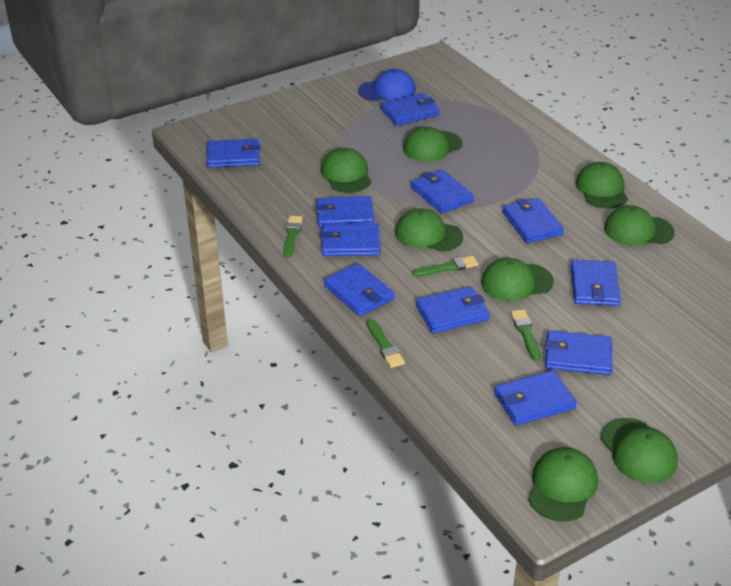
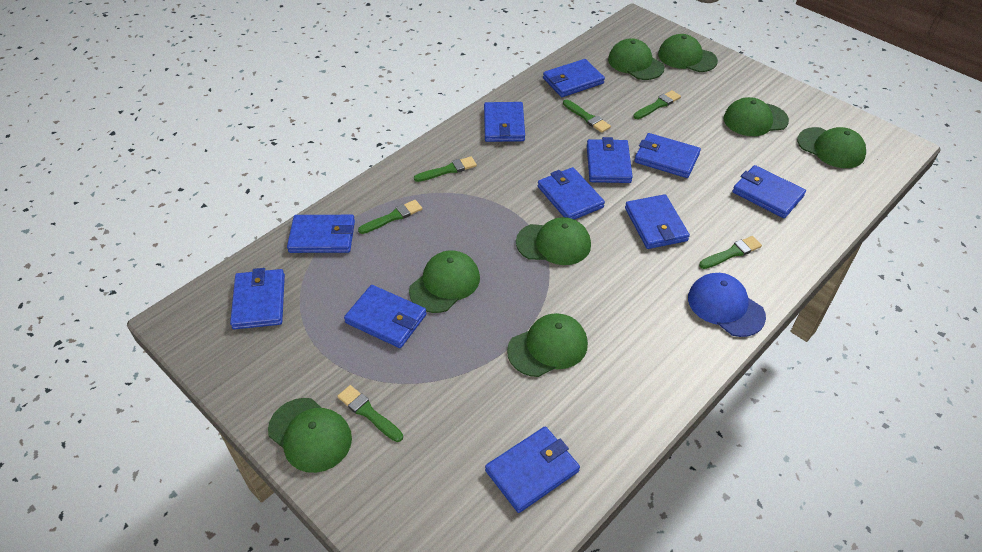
green brush: 4 -> 6

